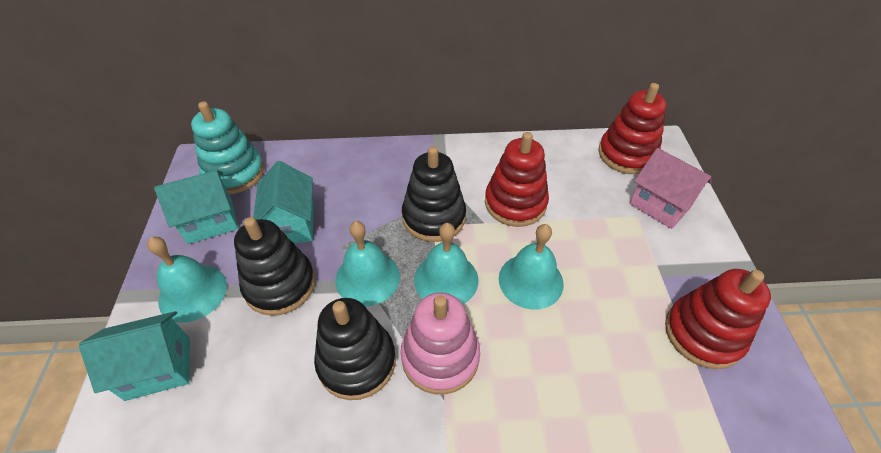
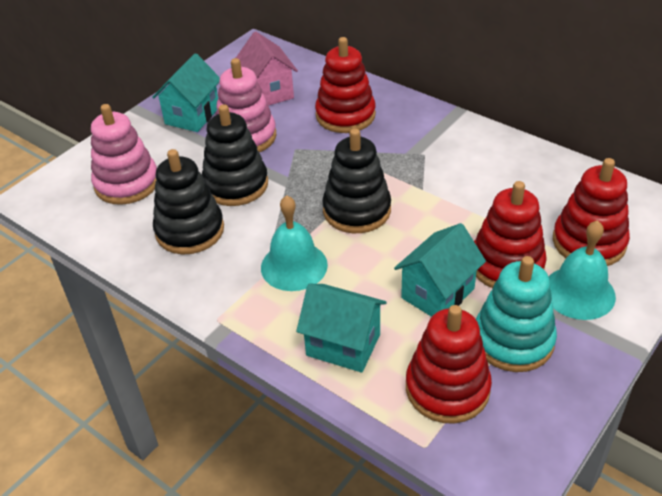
pink stacking toy: 1 -> 2
red stacking toy: 3 -> 4
turquoise bell: 4 -> 2

